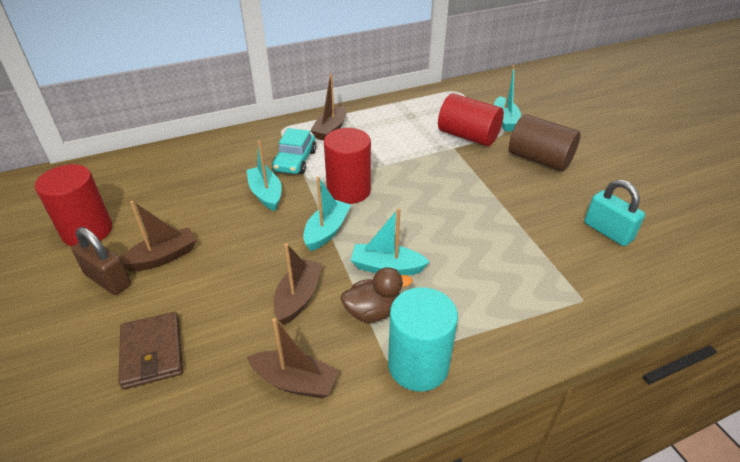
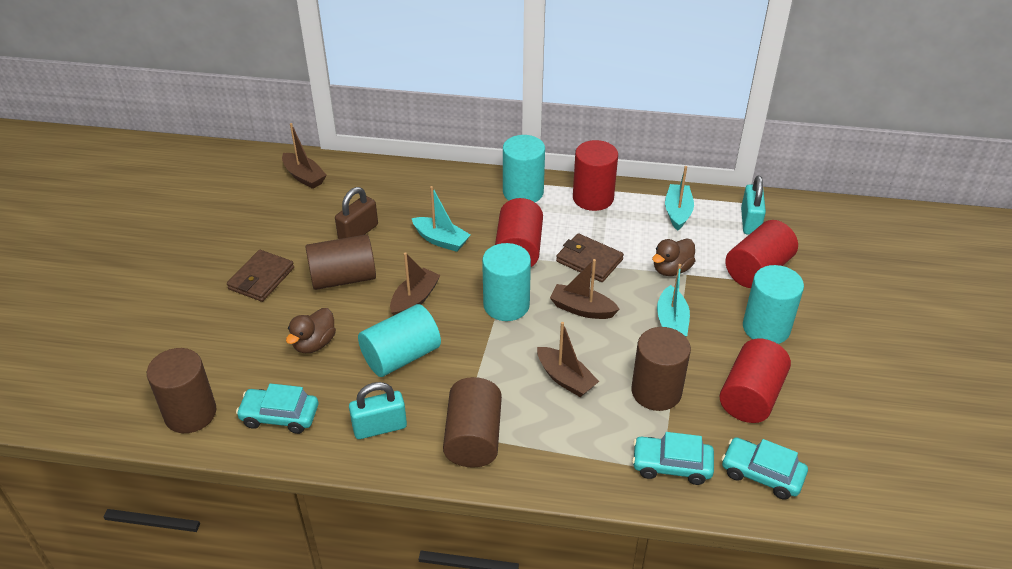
brown cylinder: 1 -> 4
brown duck: 1 -> 2
brown wallet: 1 -> 2
red cylinder: 3 -> 4
turquoise boat: 4 -> 3
turquoise car: 1 -> 3
turquoise cylinder: 1 -> 4
turquoise padlock: 1 -> 2

